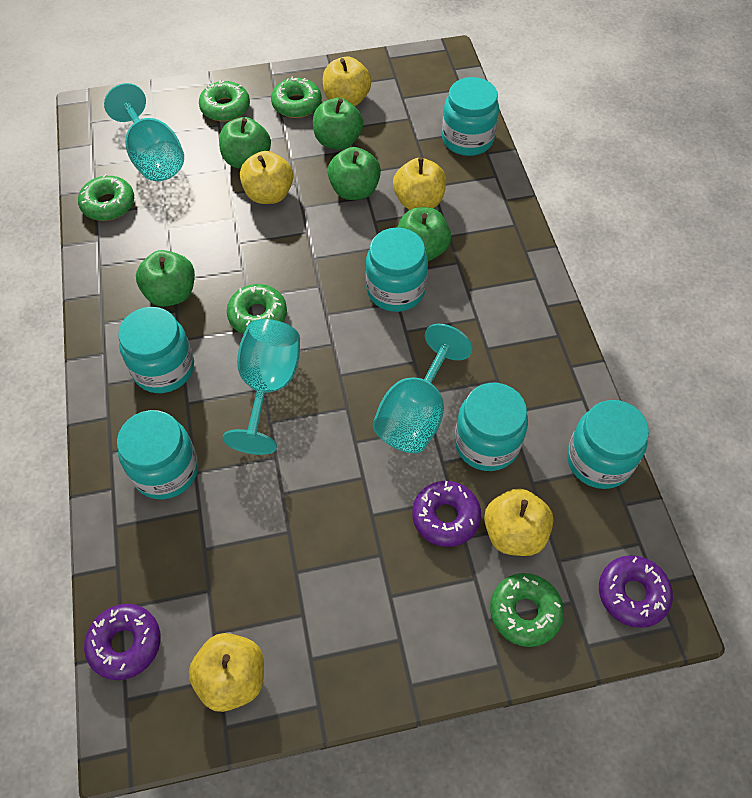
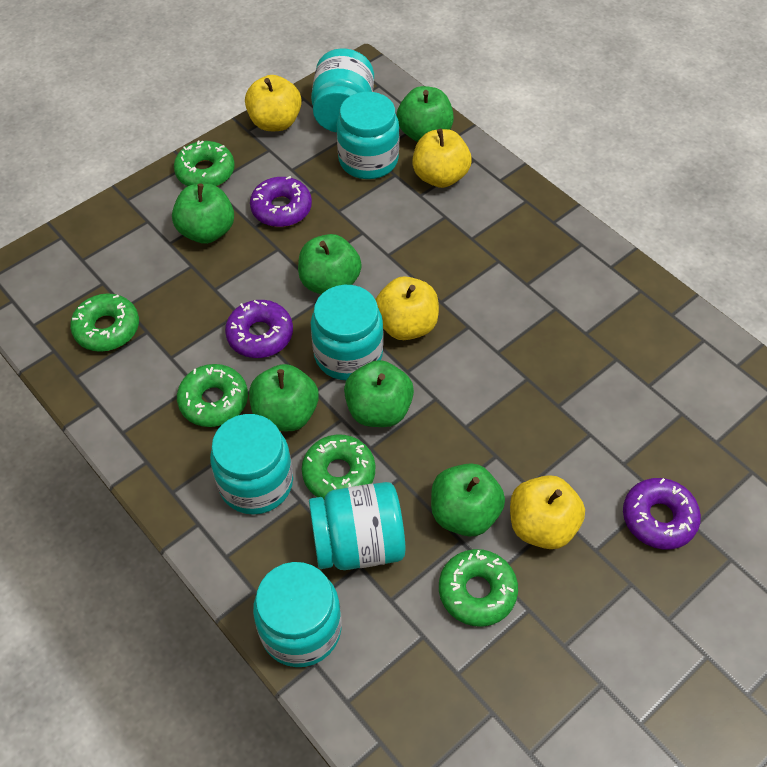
green apple: 5 -> 6
turquoise goblet: 3 -> 0
yellow apple: 5 -> 4

